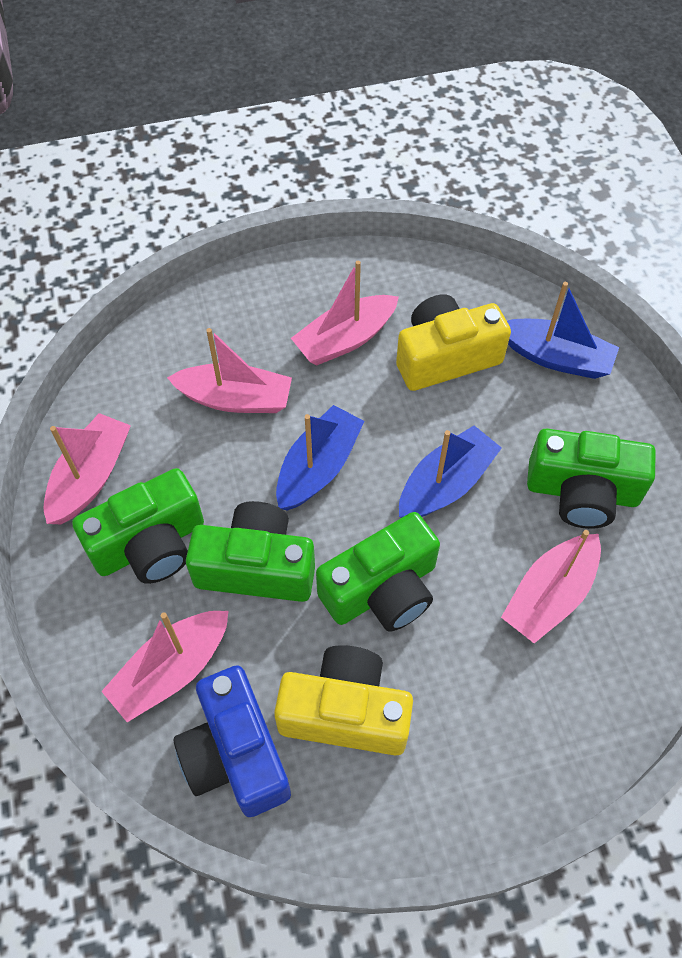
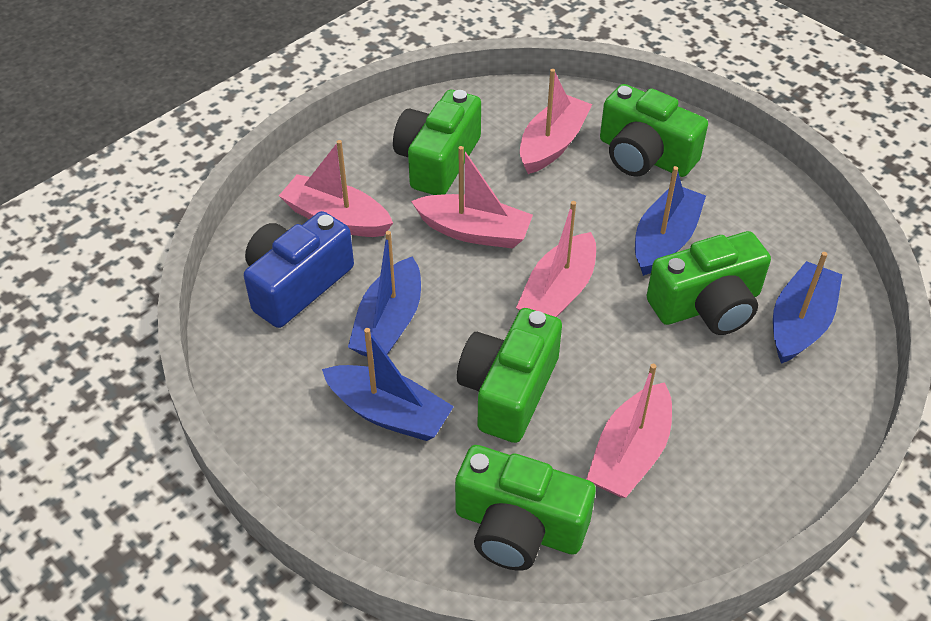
blue boat: 3 -> 4
green camera: 4 -> 5
yellow camera: 2 -> 0

